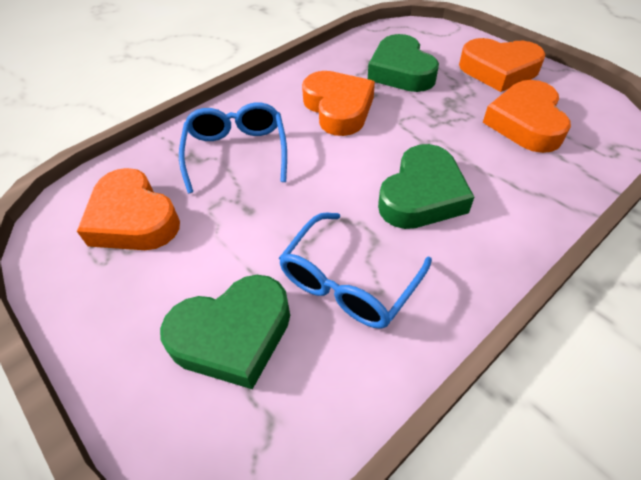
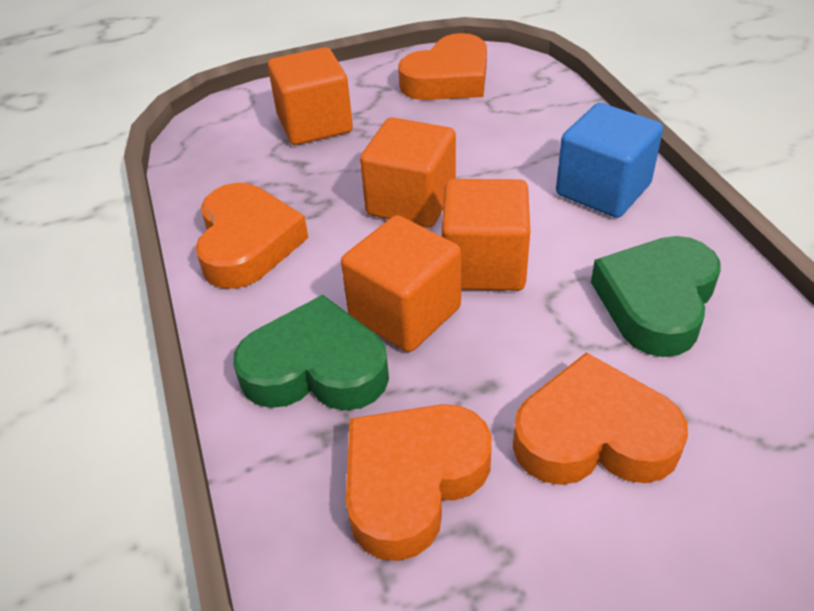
blue cube: 0 -> 1
blue glasses: 2 -> 0
green heart: 3 -> 2
orange cube: 0 -> 4

